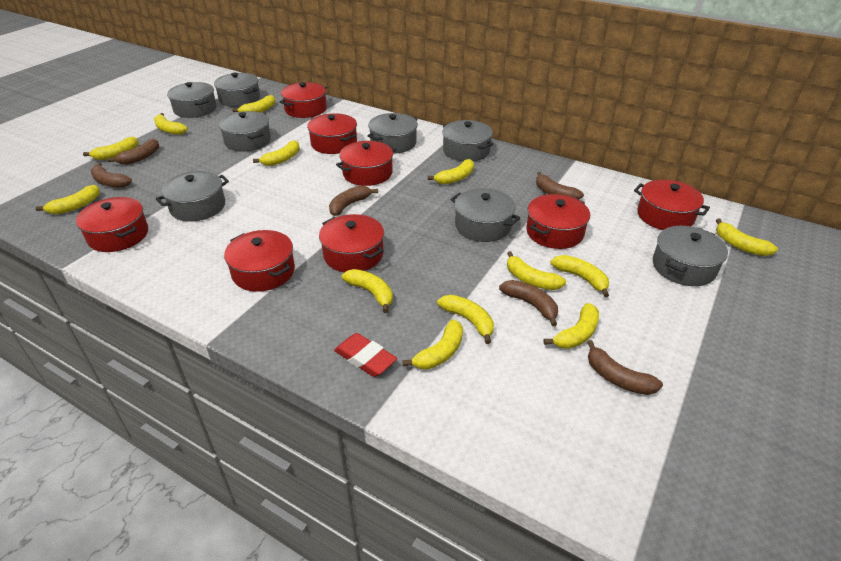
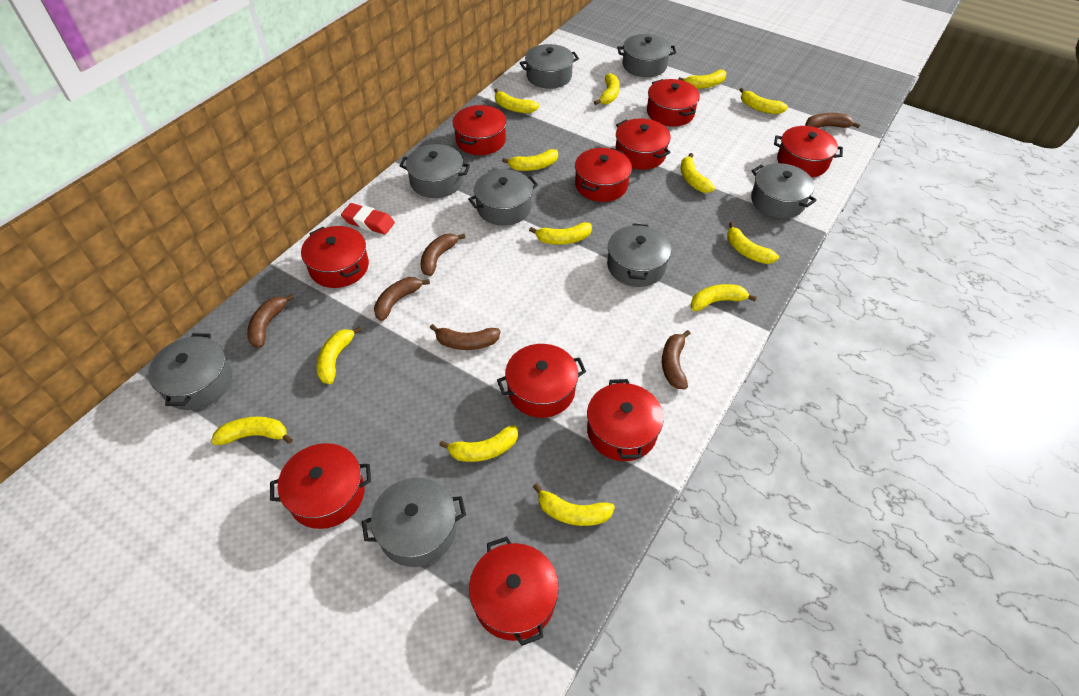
red pot: 8 -> 10

